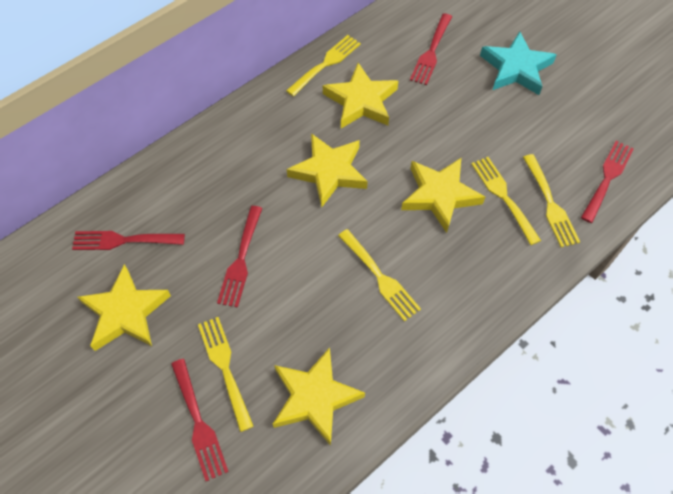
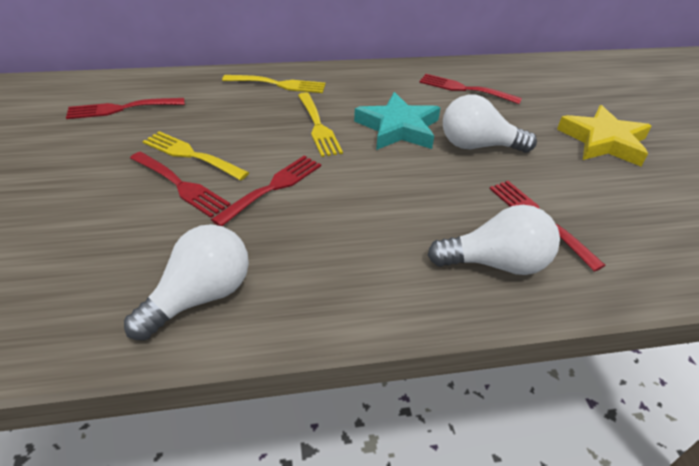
white light bulb: 0 -> 3
yellow fork: 5 -> 3
yellow star: 5 -> 1

